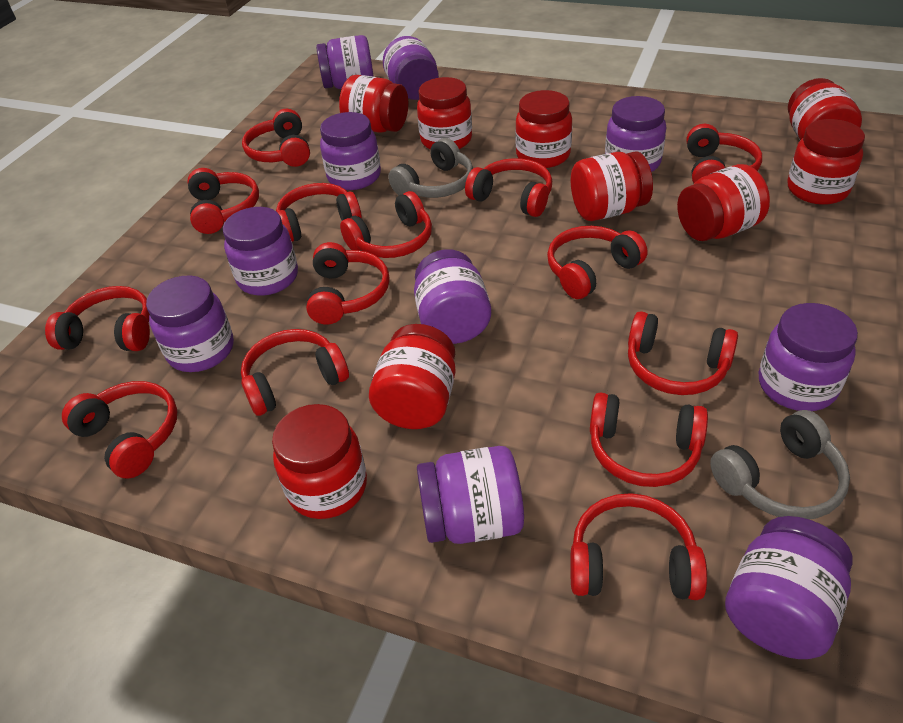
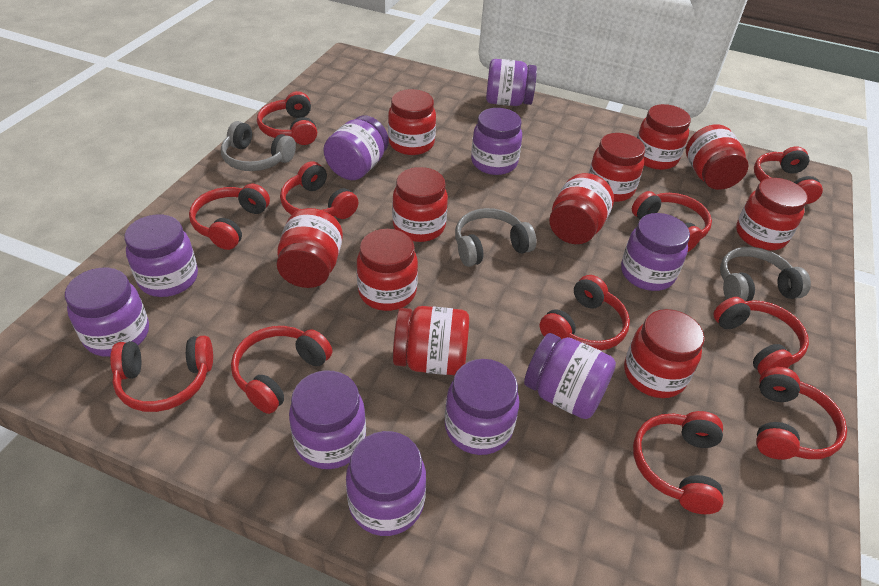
grey headphones: 2 -> 3
red headphones: 14 -> 11
red jar: 9 -> 11

